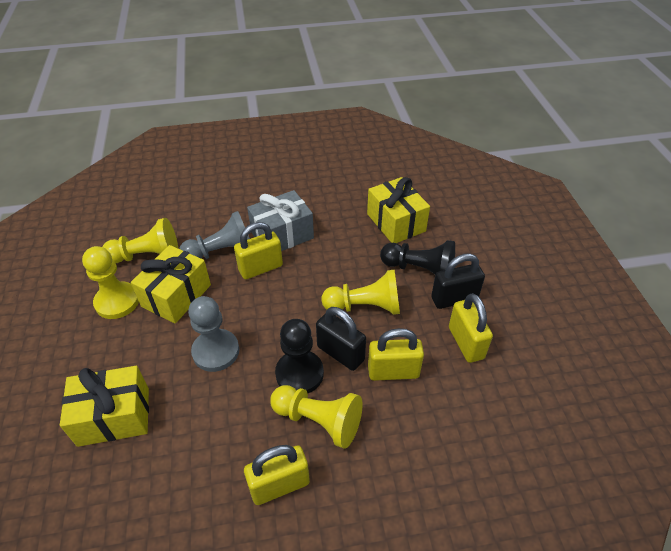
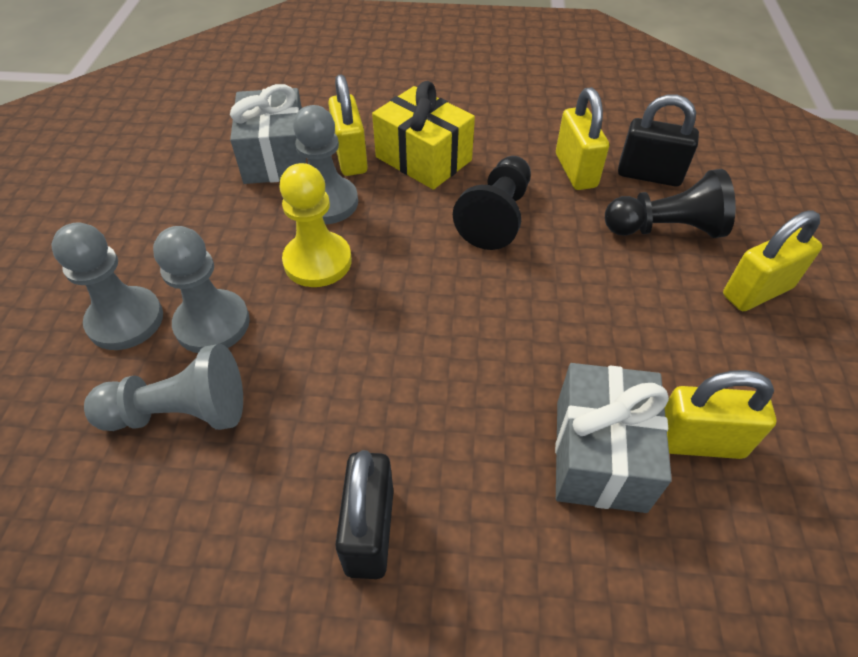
grey gift: 1 -> 2
grey pawn: 2 -> 4
yellow gift: 3 -> 1
yellow pawn: 4 -> 1

